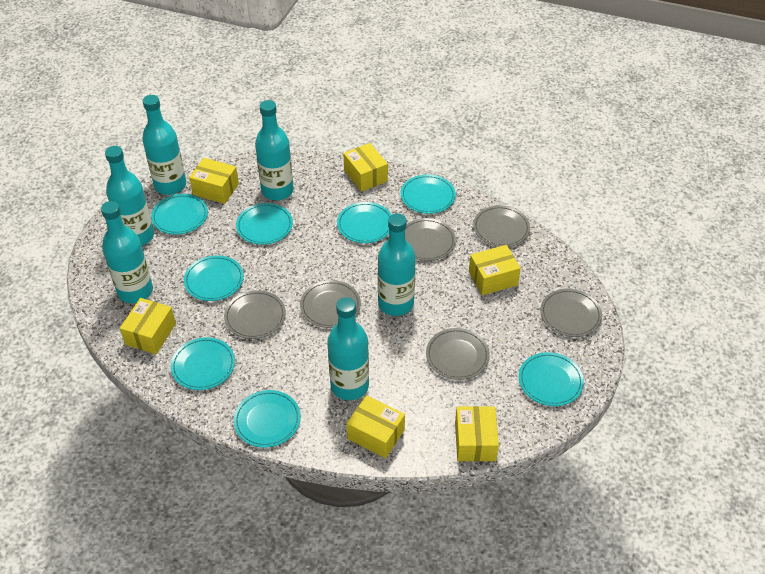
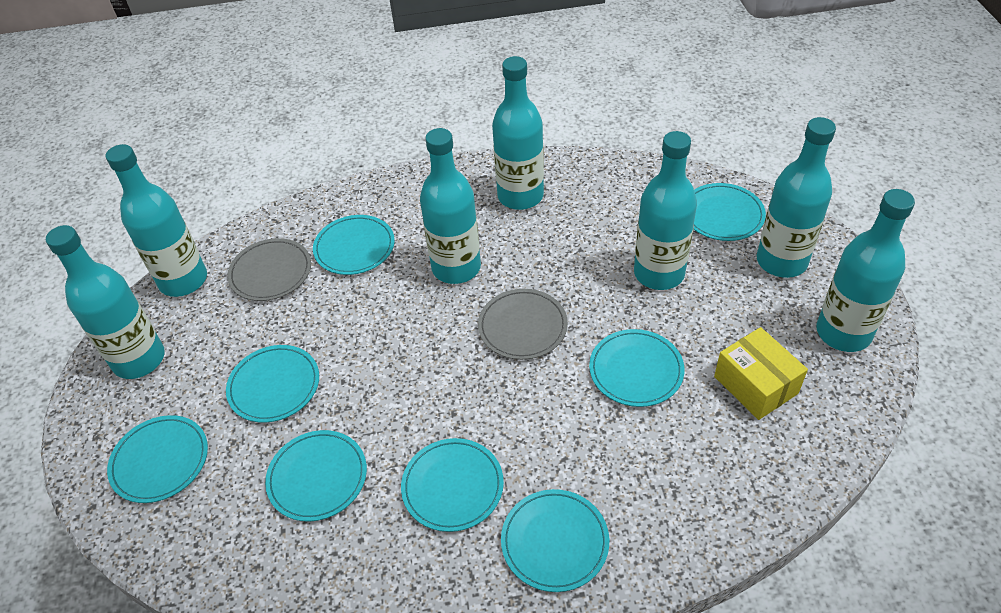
grey plate: 6 -> 2
turquoise bottle: 6 -> 7
yellow box: 6 -> 1

